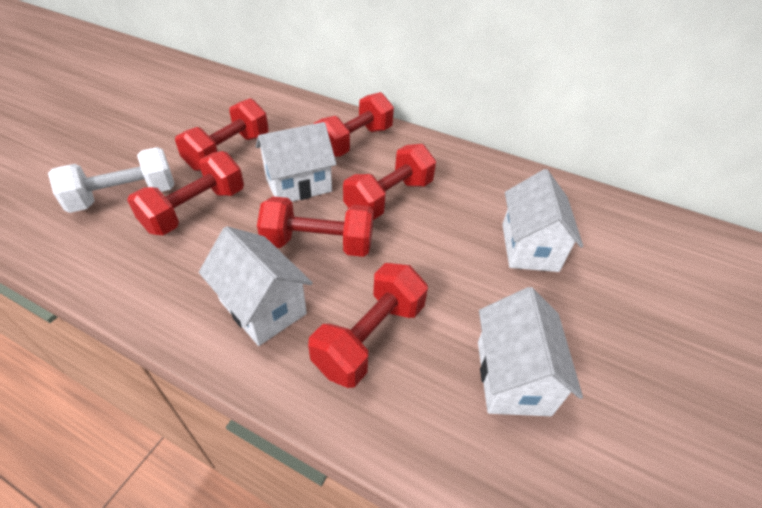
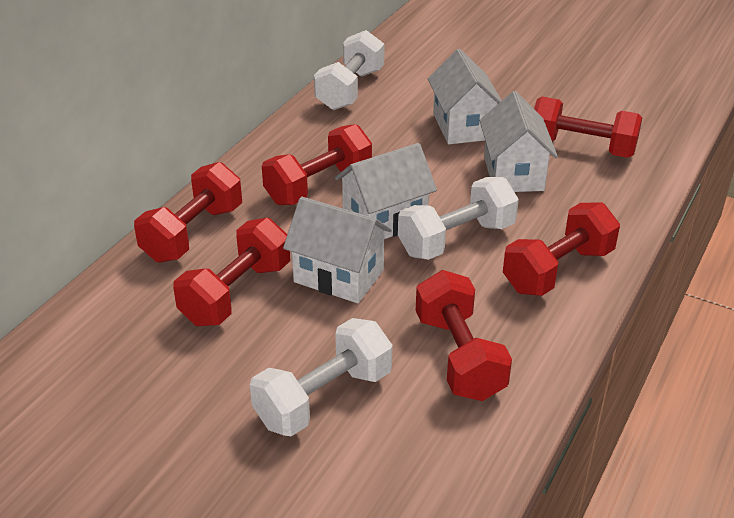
white dumbbell: 1 -> 3

